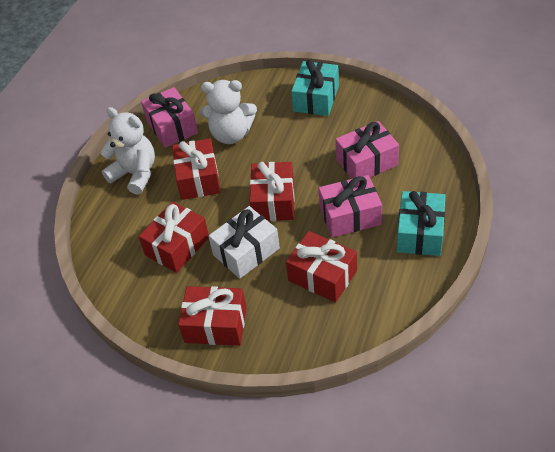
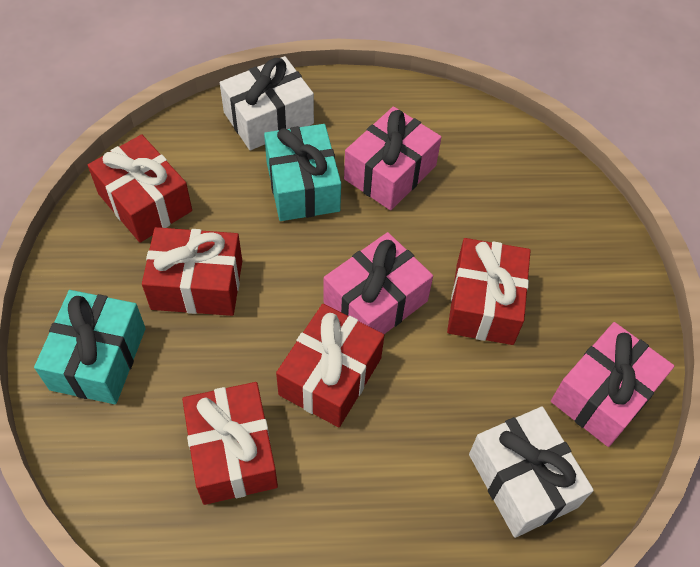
white gift: 1 -> 2
white teddy bear: 2 -> 0

